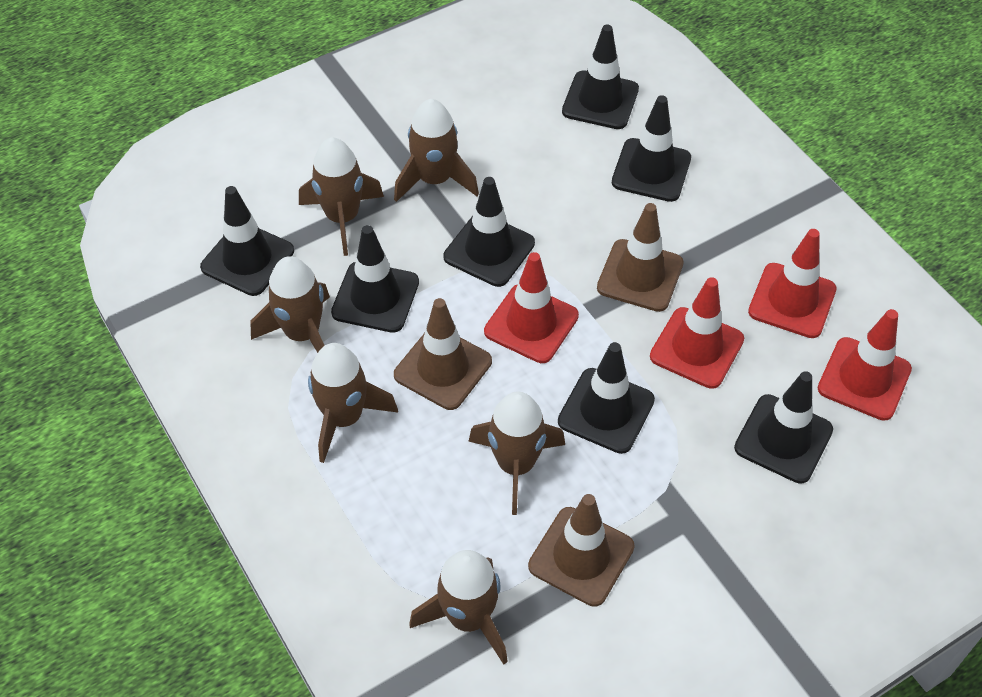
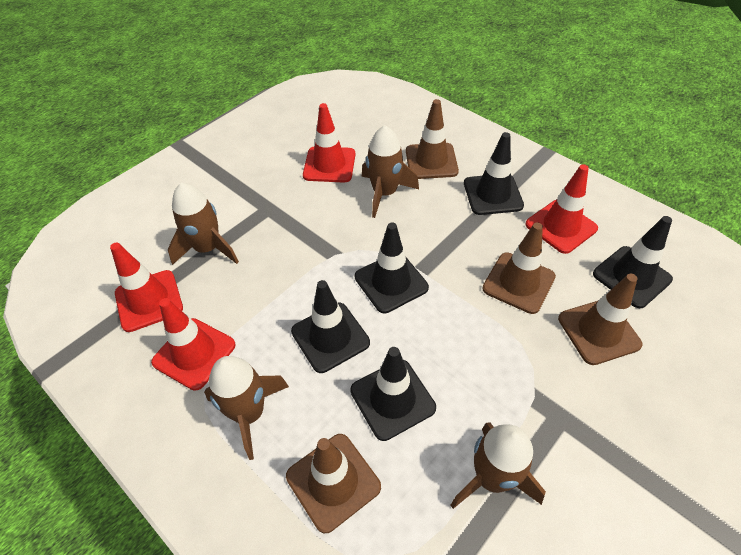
black traffic cone: 7 -> 5
brown rocket: 6 -> 4
brown traffic cone: 3 -> 4

